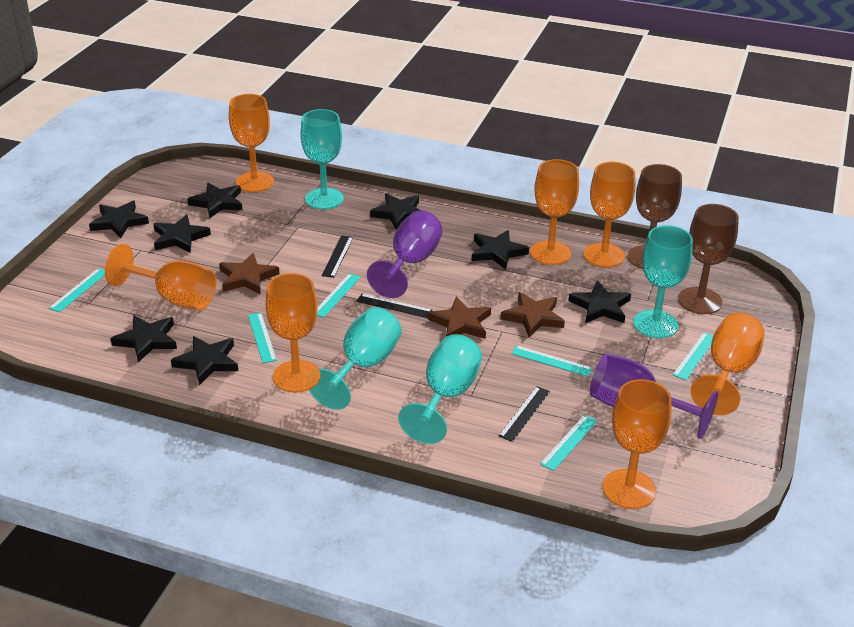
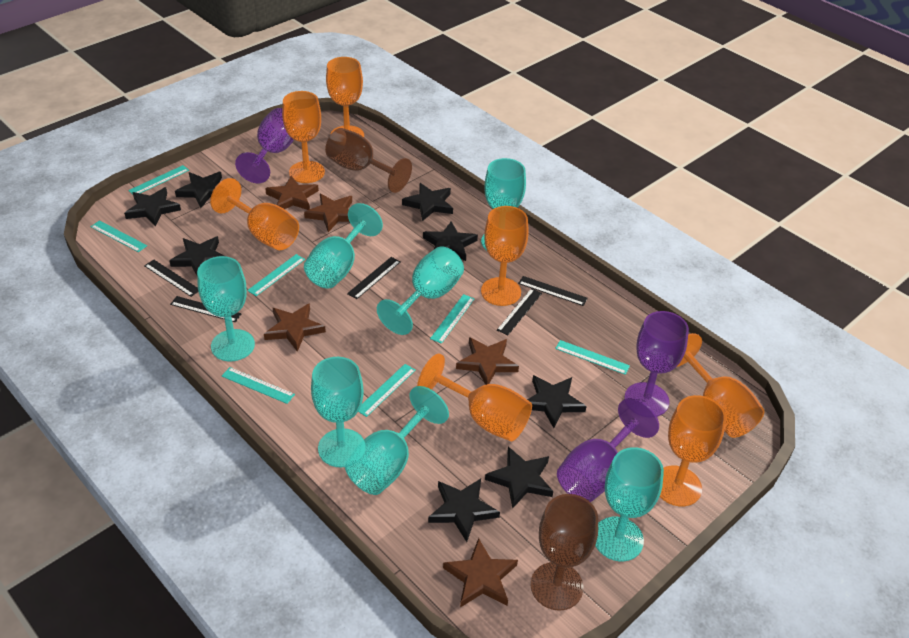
black ruler: 3 -> 5
brown star: 3 -> 5
purple goblet: 2 -> 3
turquoise goblet: 4 -> 7
turquoise ruler: 6 -> 7

